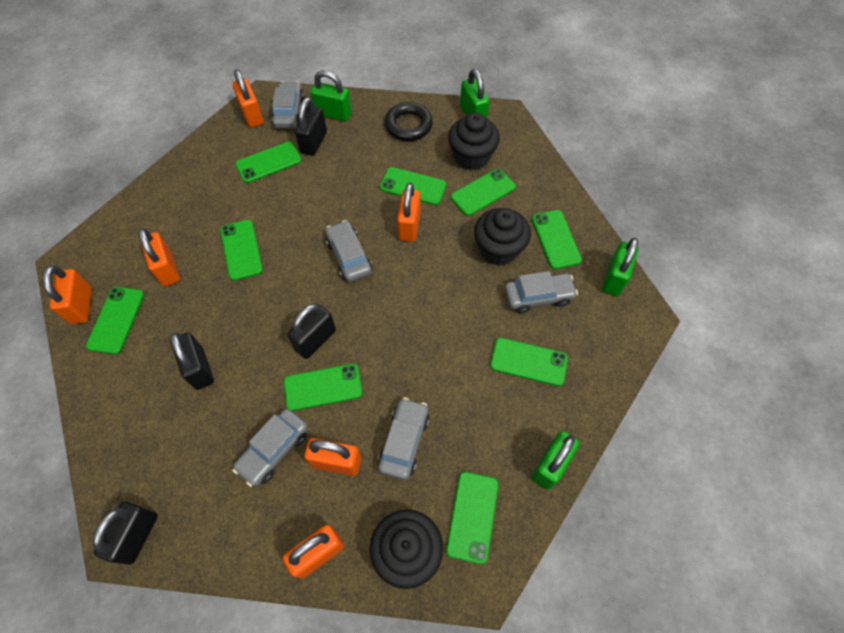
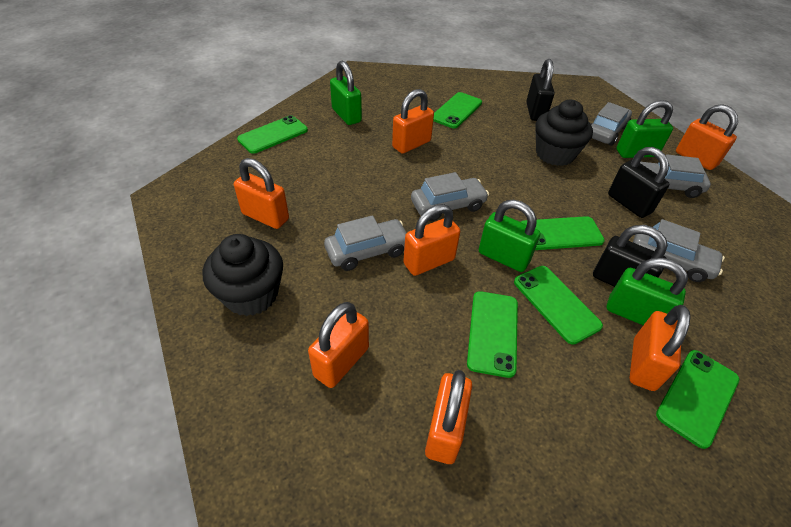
black cupcake: 3 -> 2
black padlock: 4 -> 3
black ring: 1 -> 0
green phone: 9 -> 6
orange padlock: 6 -> 7

